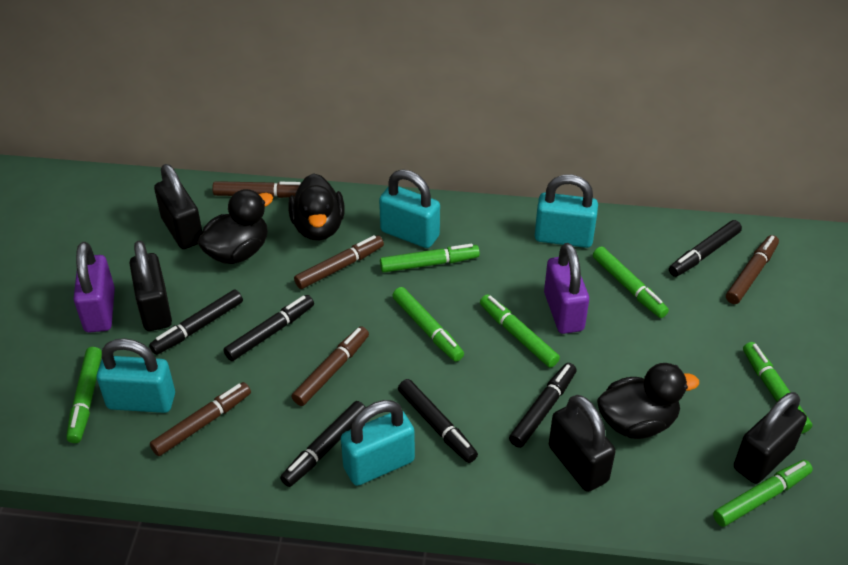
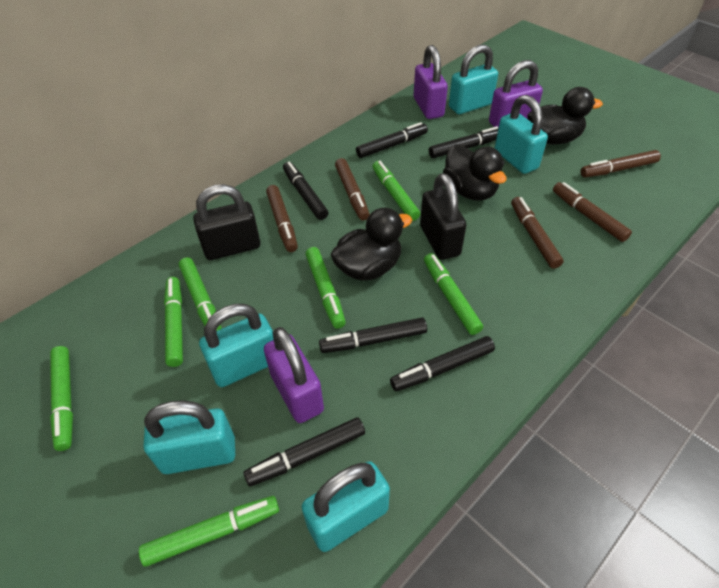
black padlock: 4 -> 2
purple padlock: 2 -> 3
turquoise padlock: 4 -> 5

